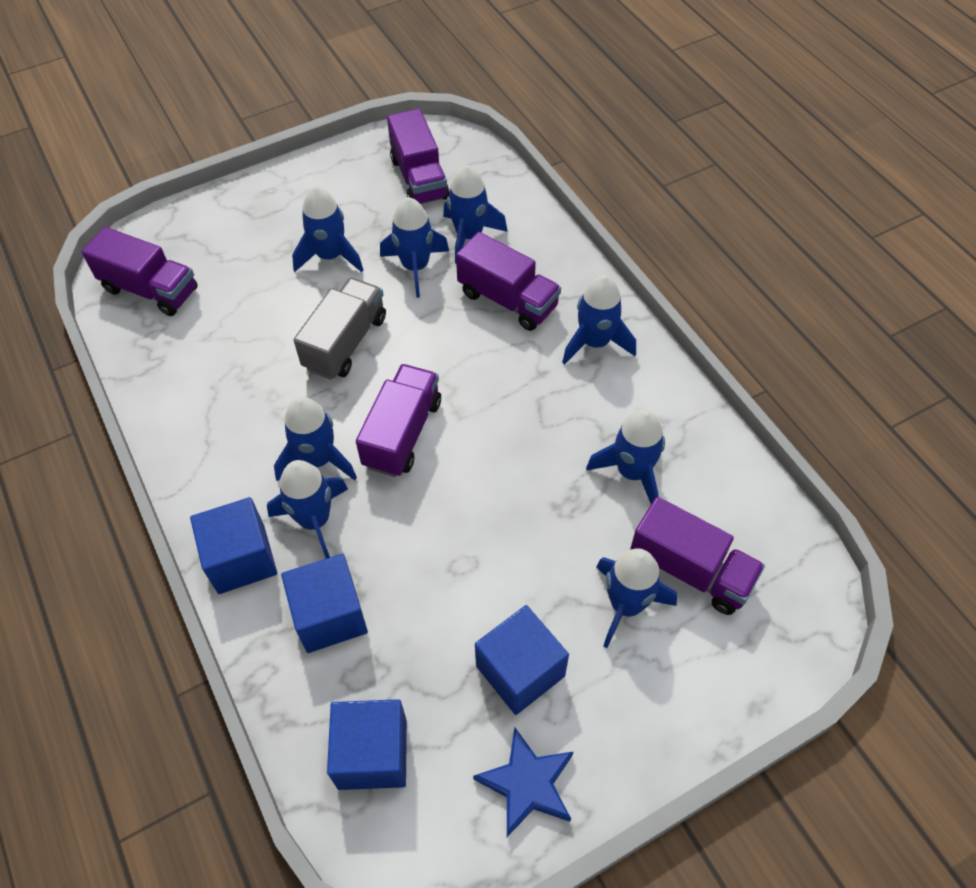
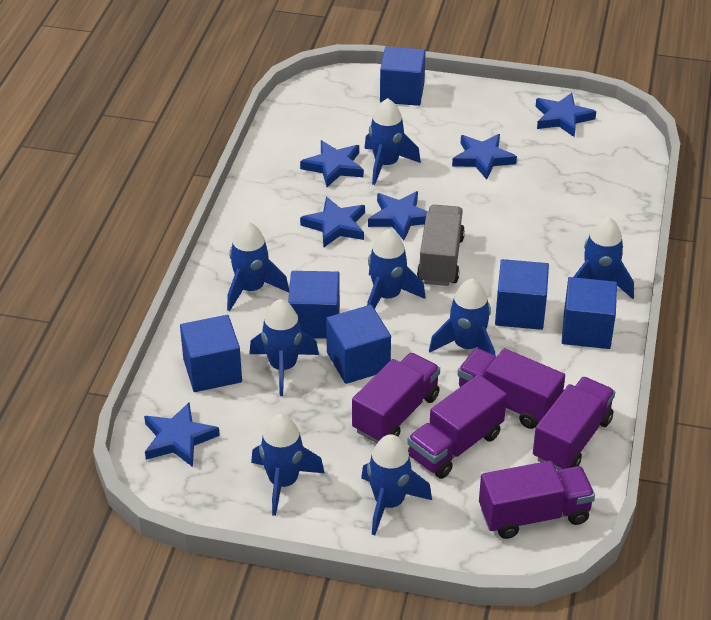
blue cube: 4 -> 6
blue star: 1 -> 6

